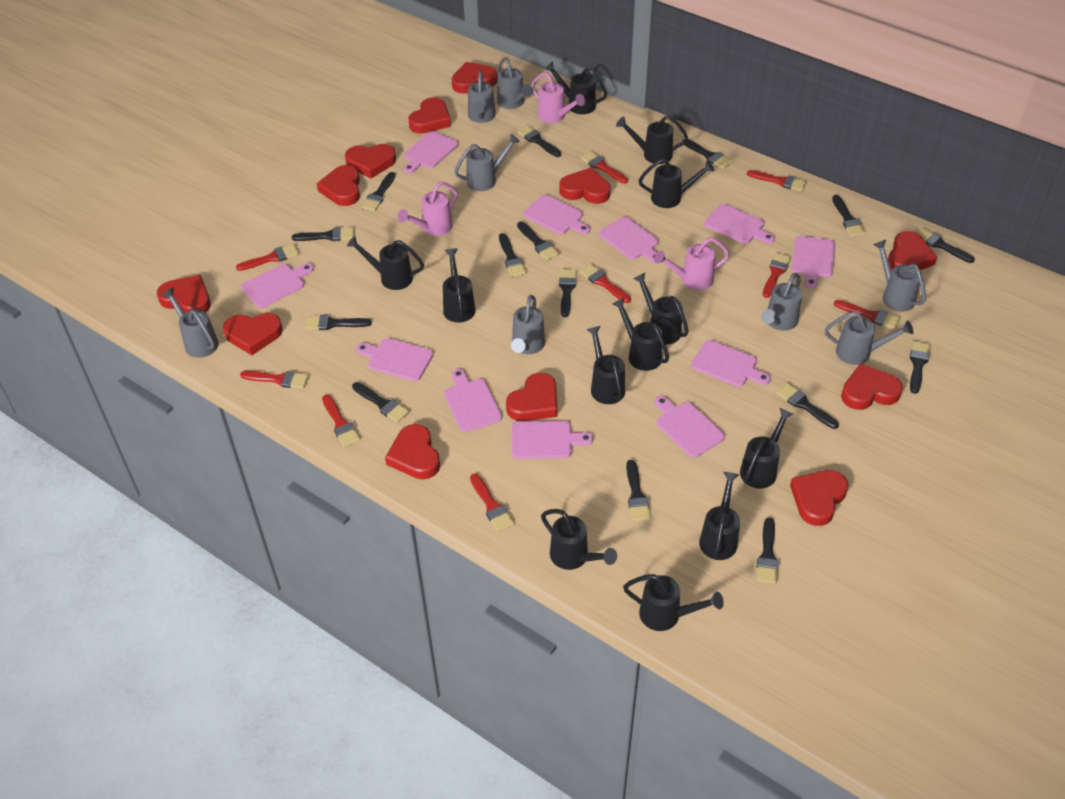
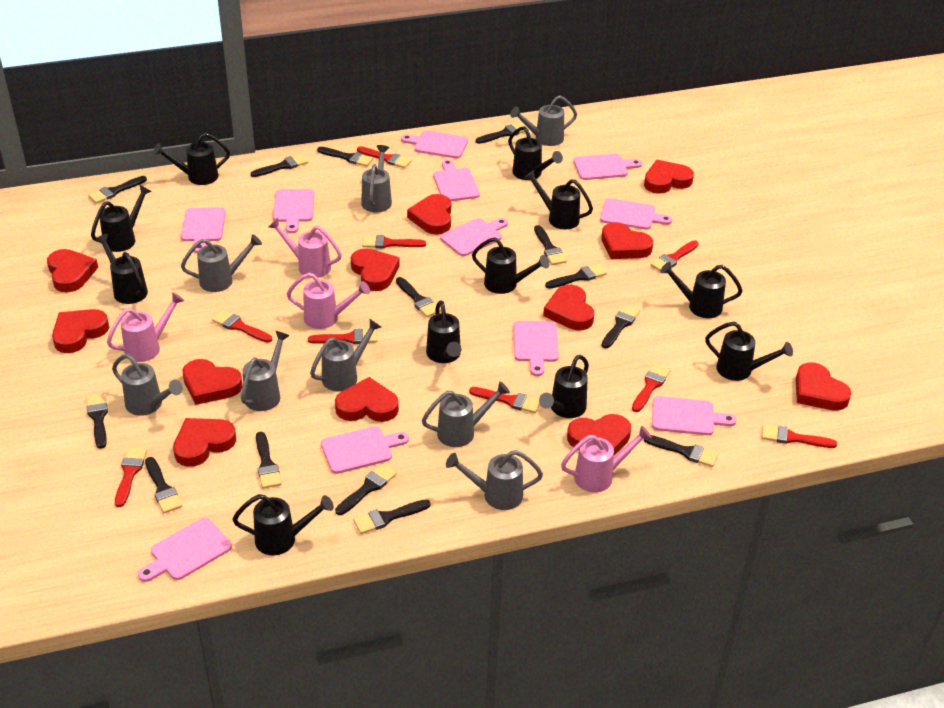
black brush: 15 -> 14
black watering can: 12 -> 11
pink watering can: 3 -> 4

